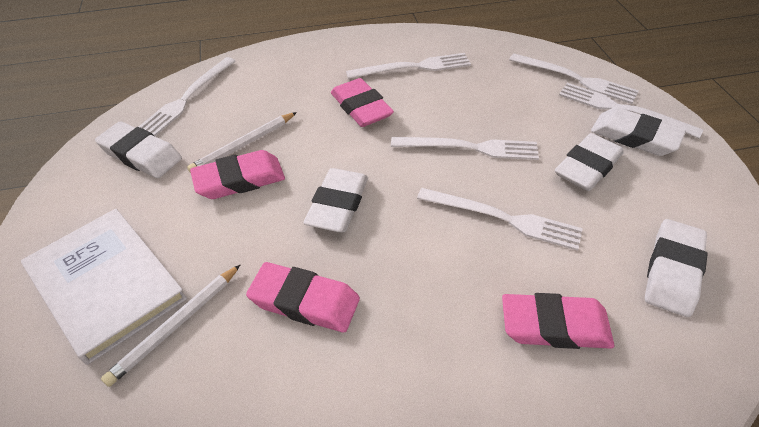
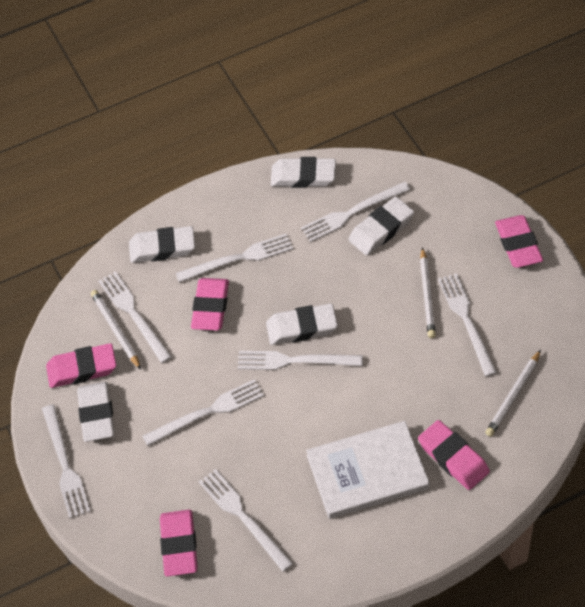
pink eraser: 4 -> 5
white fork: 6 -> 8
white pencil: 2 -> 3

